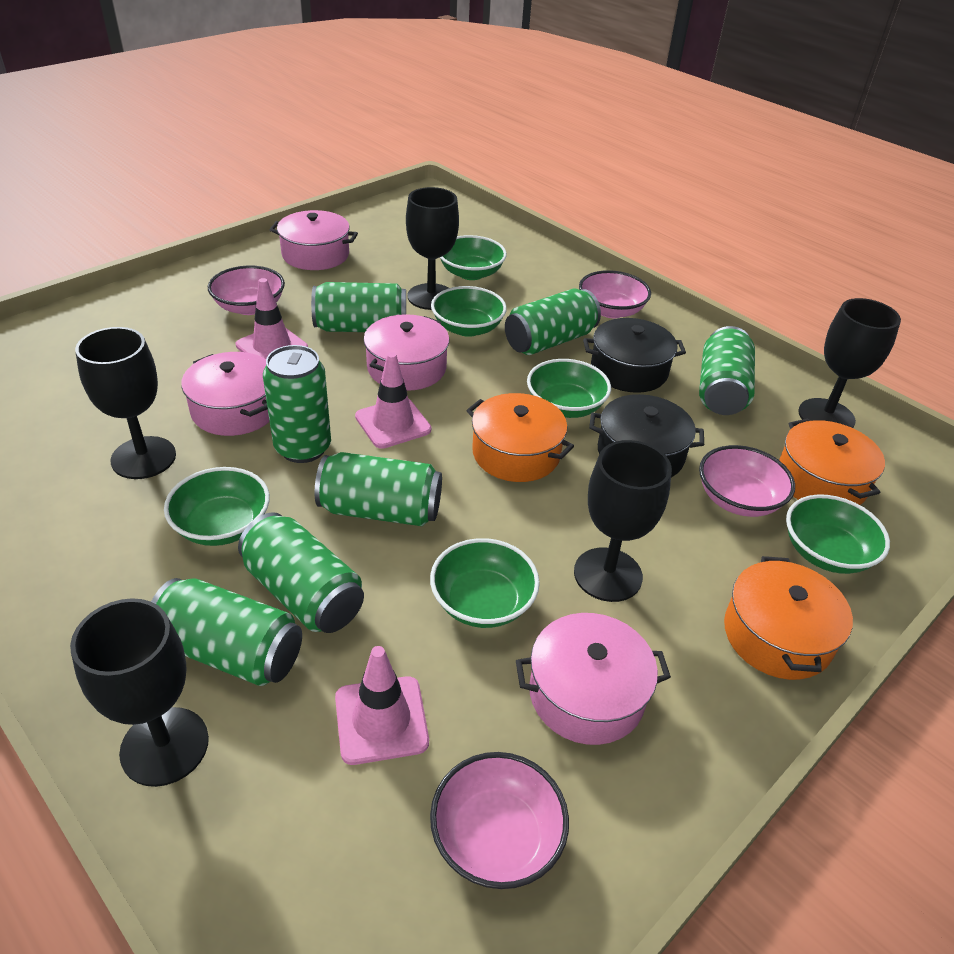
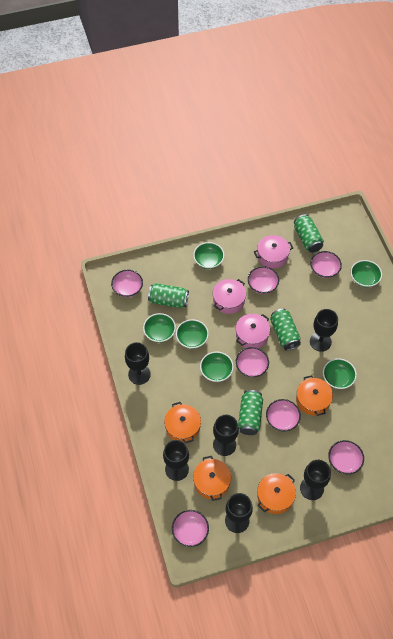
black goblet: 5 -> 6
black pot: 2 -> 0
green can: 7 -> 4
orange pot: 3 -> 4
pink bowl: 4 -> 7
pink pot: 4 -> 3
pink traffic cone: 3 -> 0

